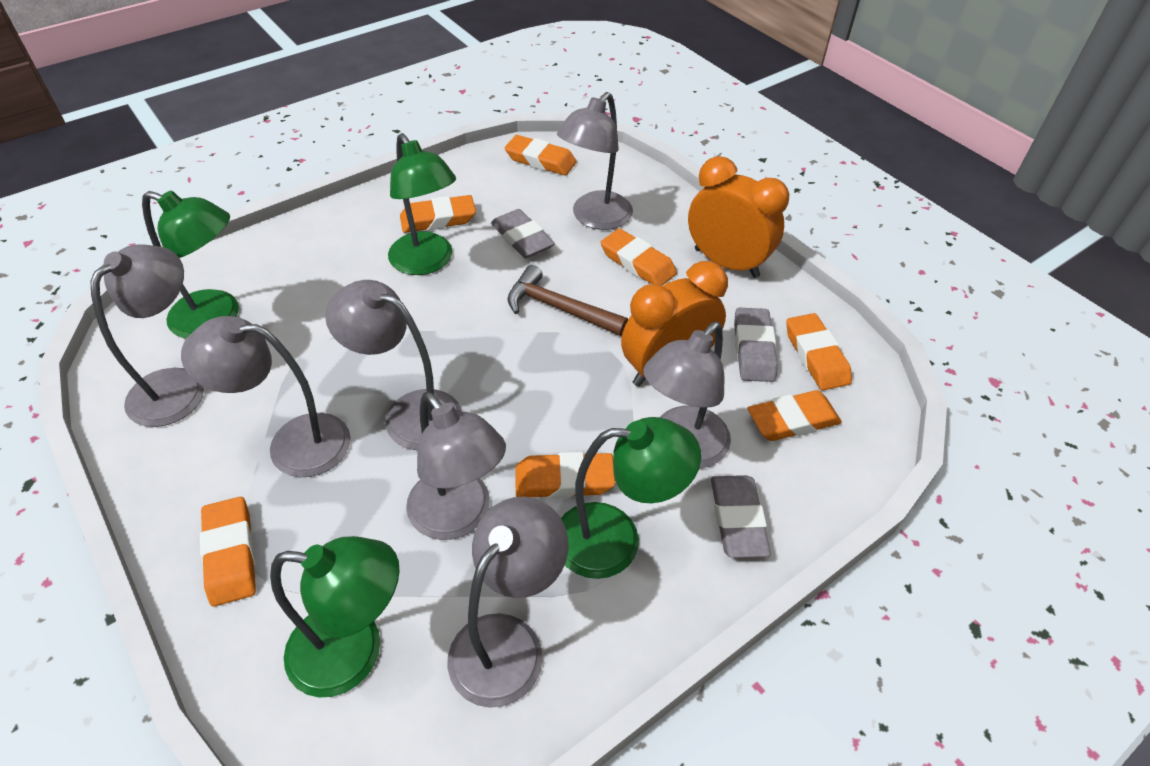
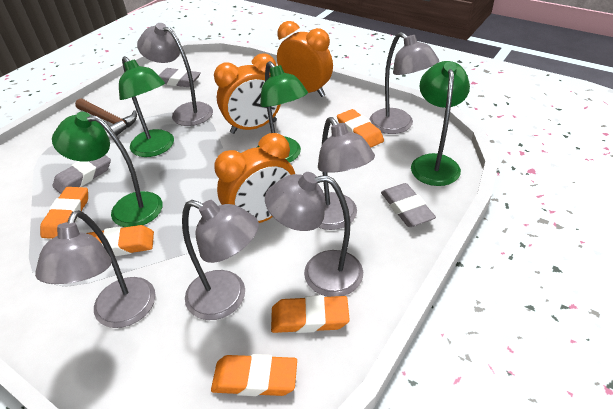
grey lamp: 7 -> 6
orange clock: 2 -> 3
orange eraser: 7 -> 5

